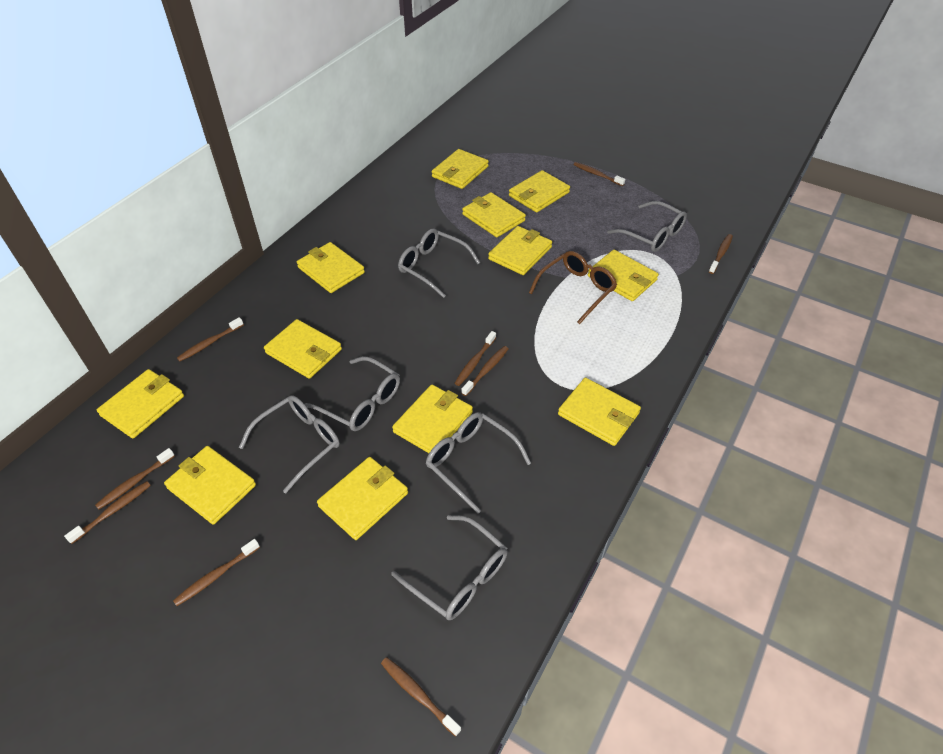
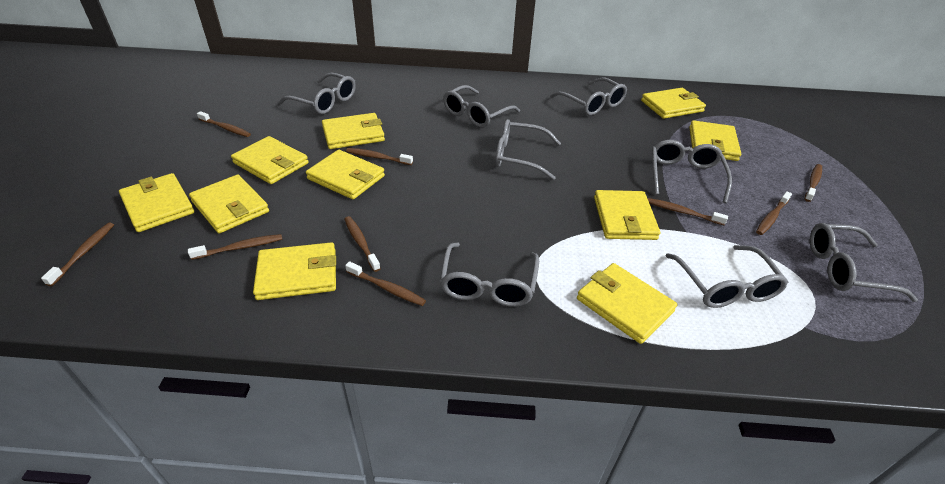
brown glasses: 1 -> 0
grey glasses: 6 -> 8
yellow wallet: 12 -> 10

